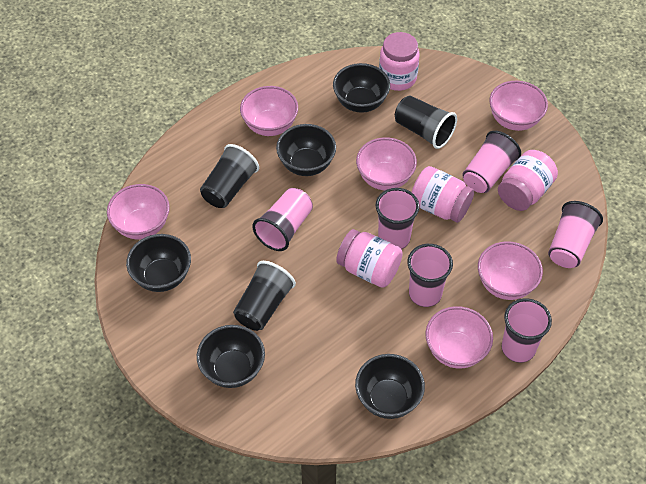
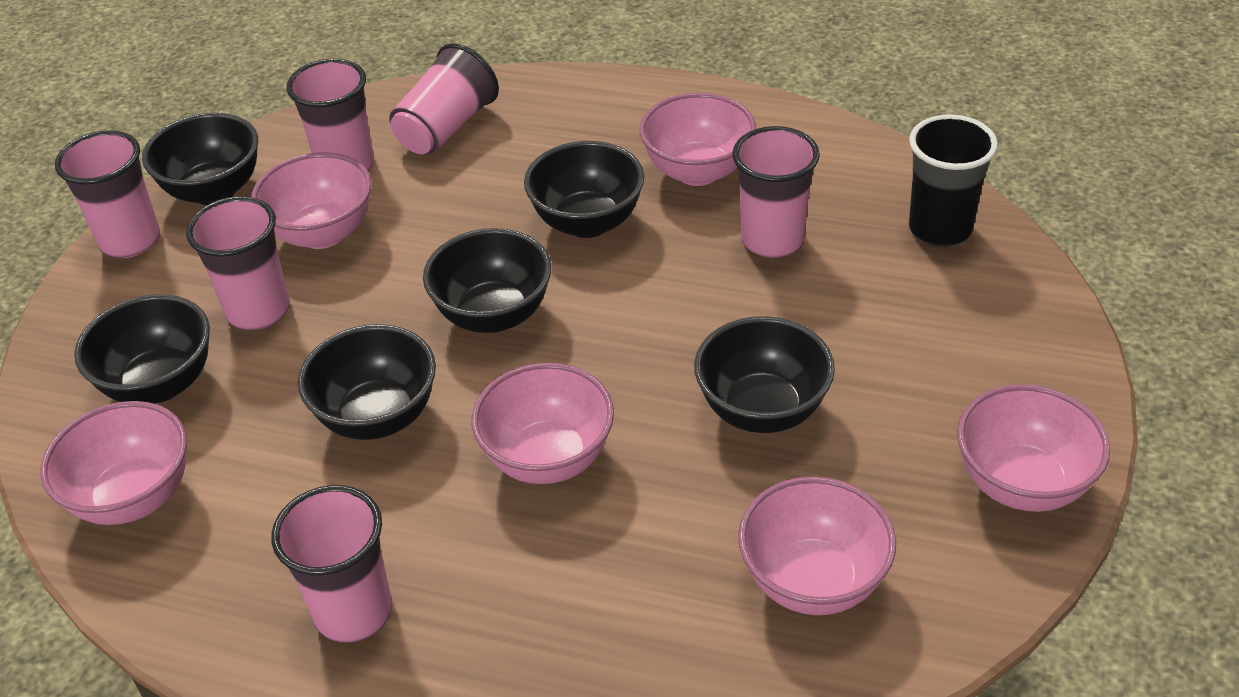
black bowl: 5 -> 6
black cup: 3 -> 1
pink jar: 4 -> 0

